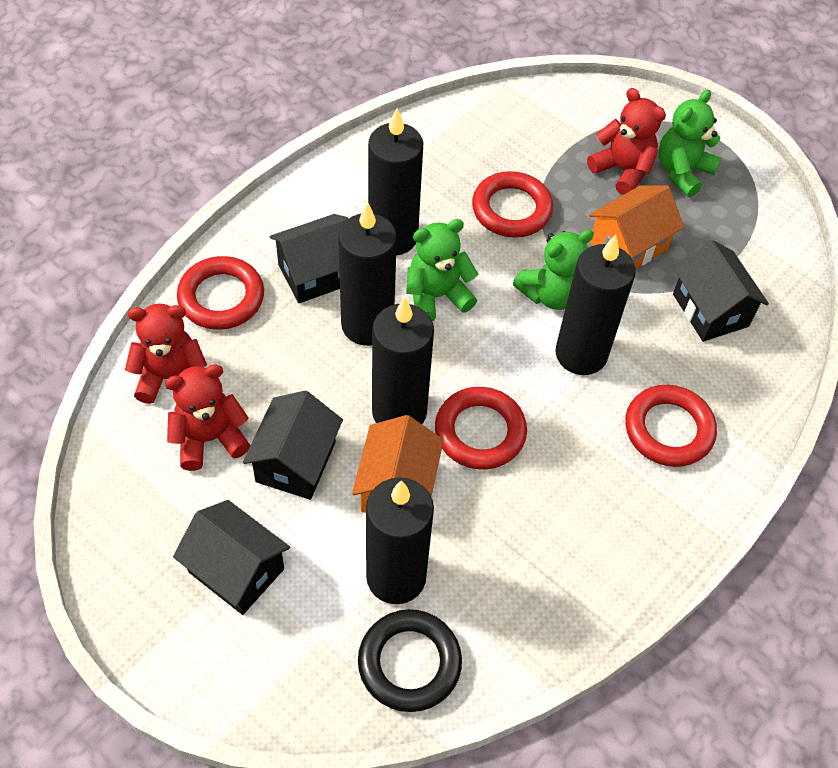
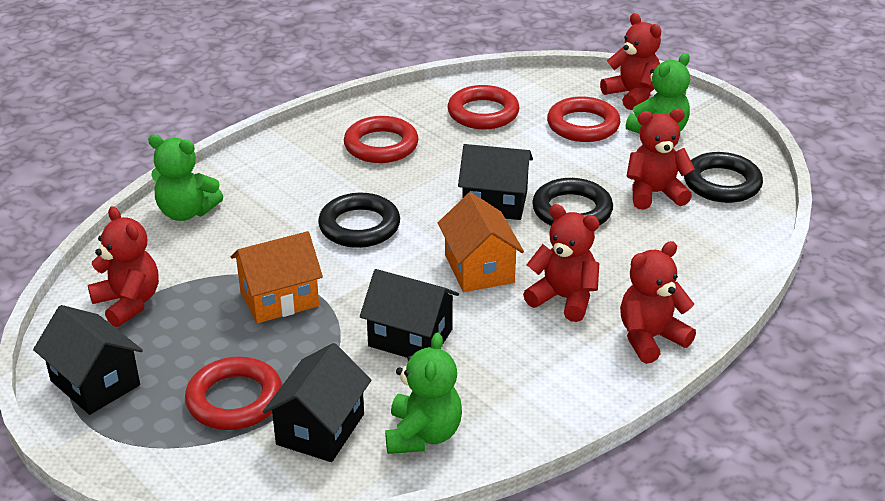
black candle: 5 -> 0
black ring: 1 -> 3
red teddy bear: 3 -> 5

